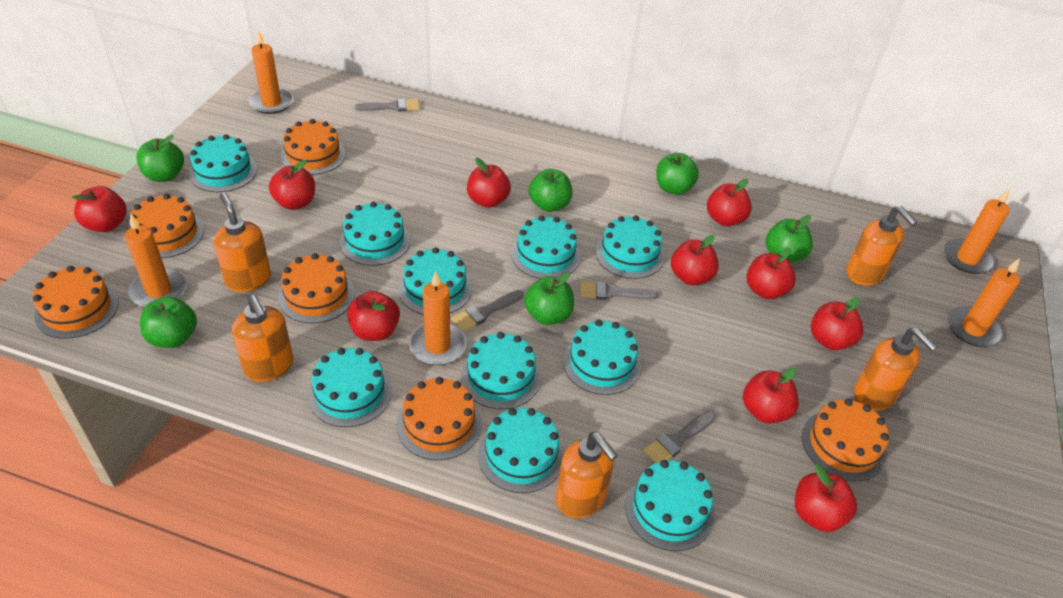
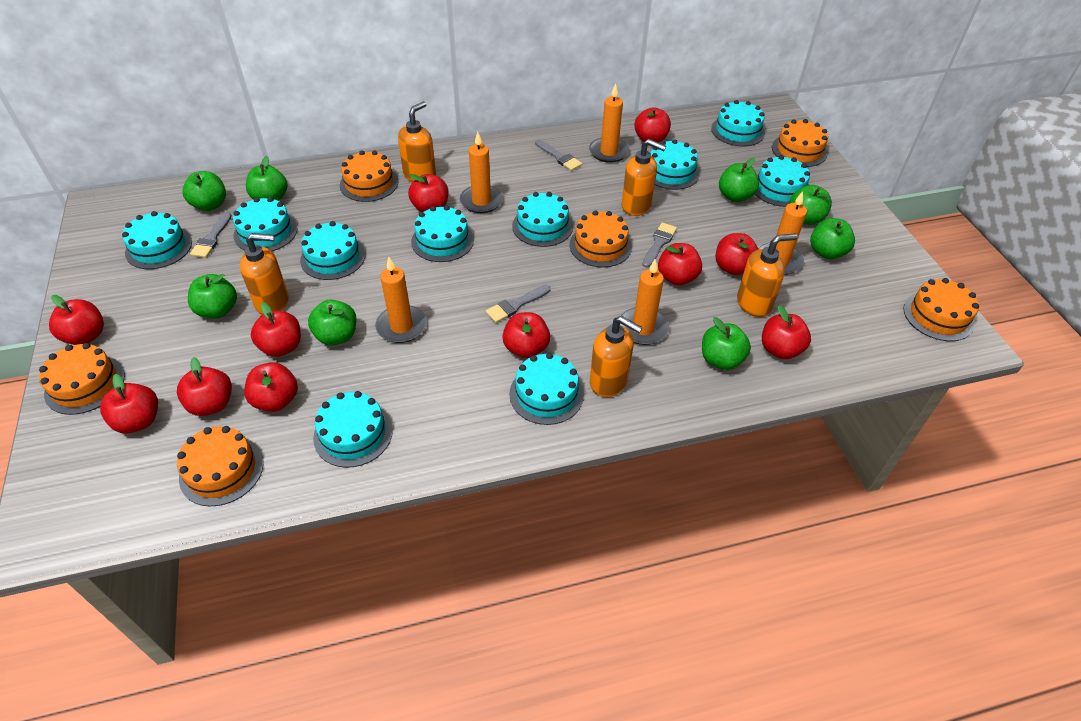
green apple: 6 -> 8
red apple: 10 -> 11

